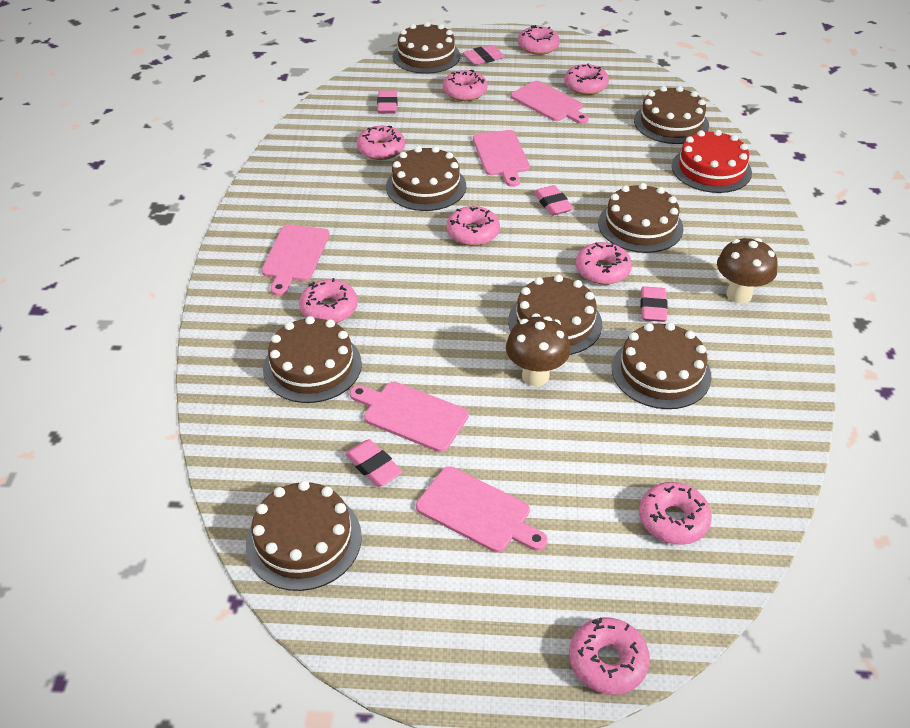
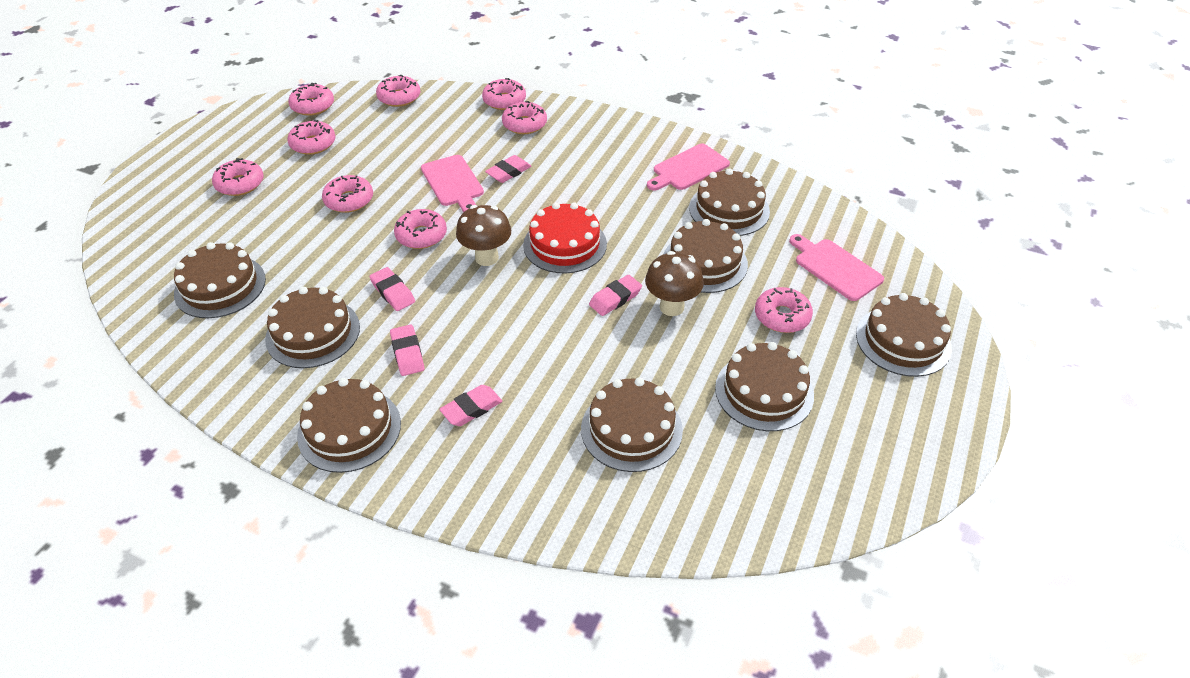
pink cutting board: 5 -> 3

